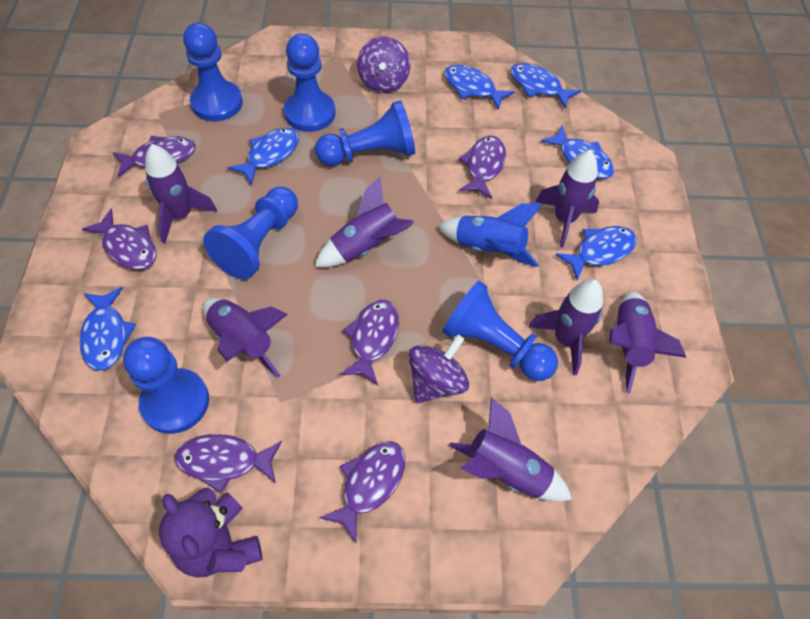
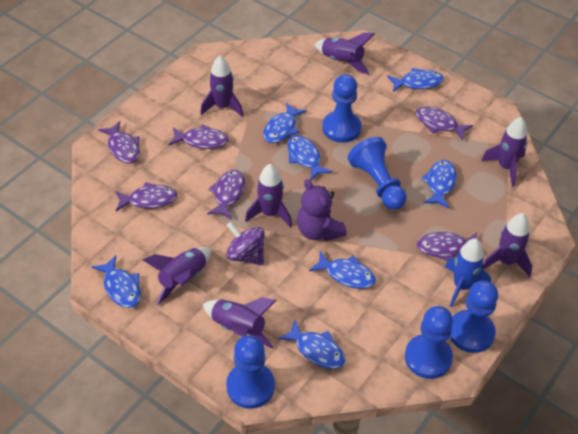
blue fish: 6 -> 7
blue pawn: 6 -> 5
purple spinning top: 2 -> 1

